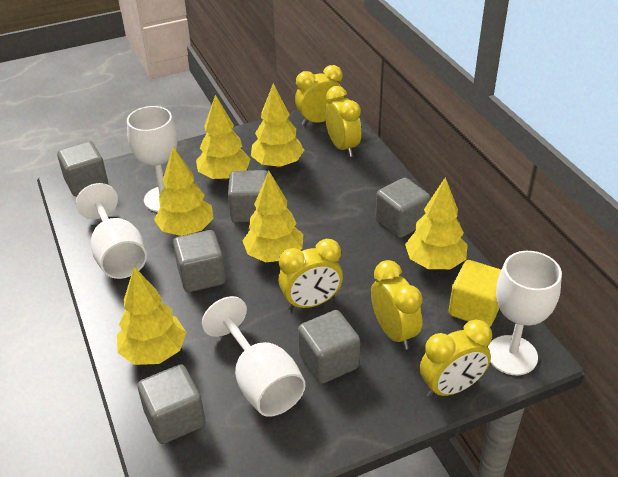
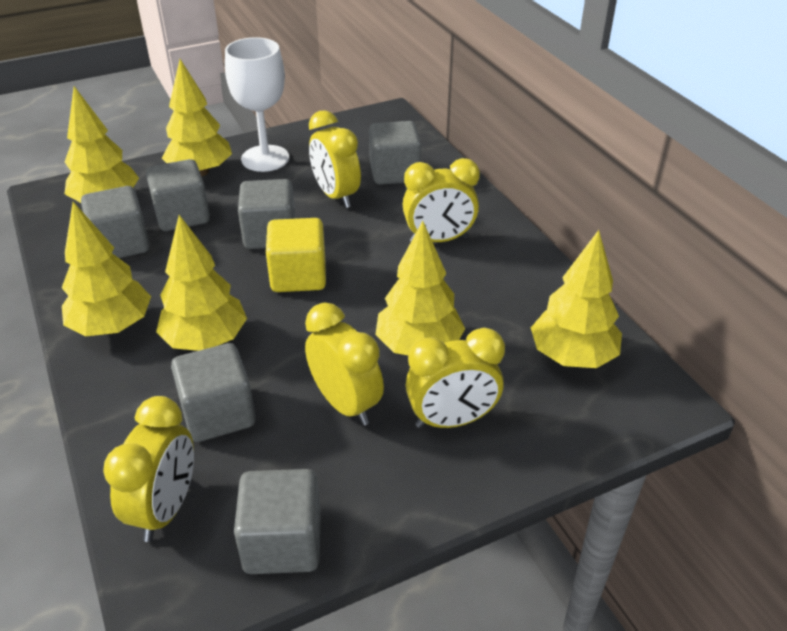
white goblet: 4 -> 1

